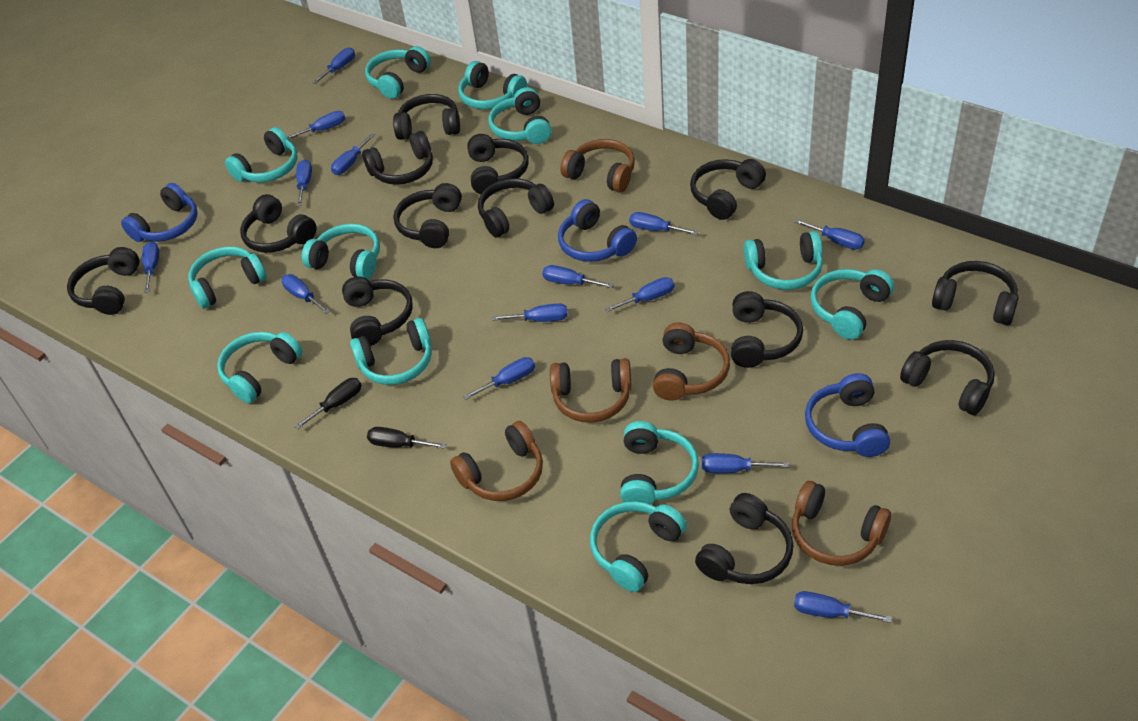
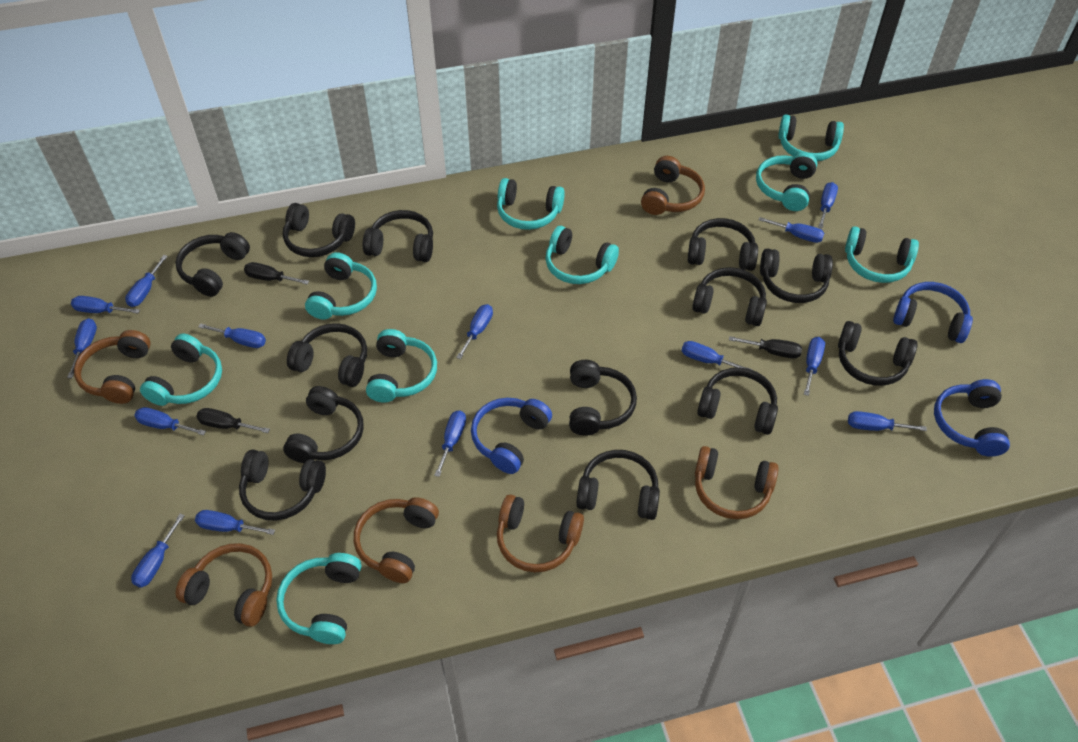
black screwdriver: 2 -> 3
brown headphones: 5 -> 6
turquoise headphones: 12 -> 9

